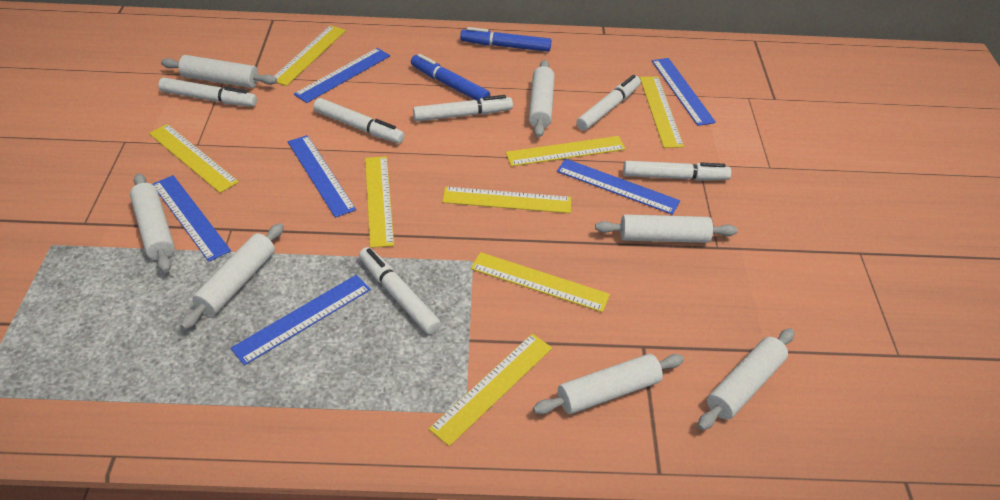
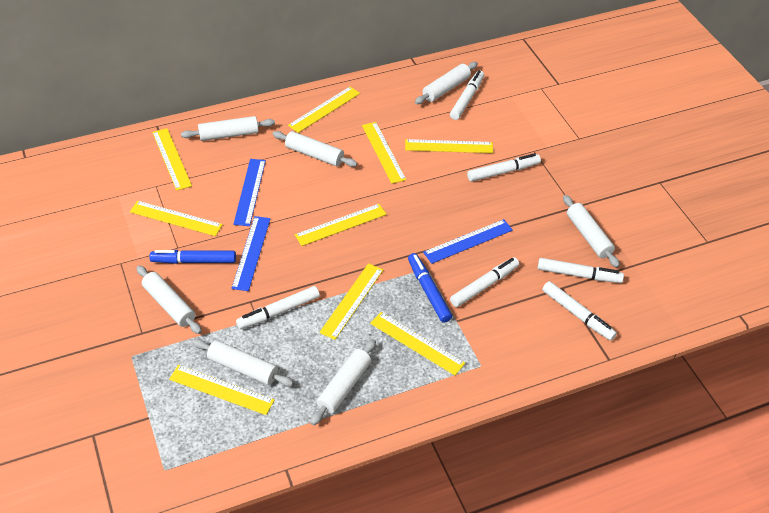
blue ruler: 6 -> 3
yellow ruler: 8 -> 9

